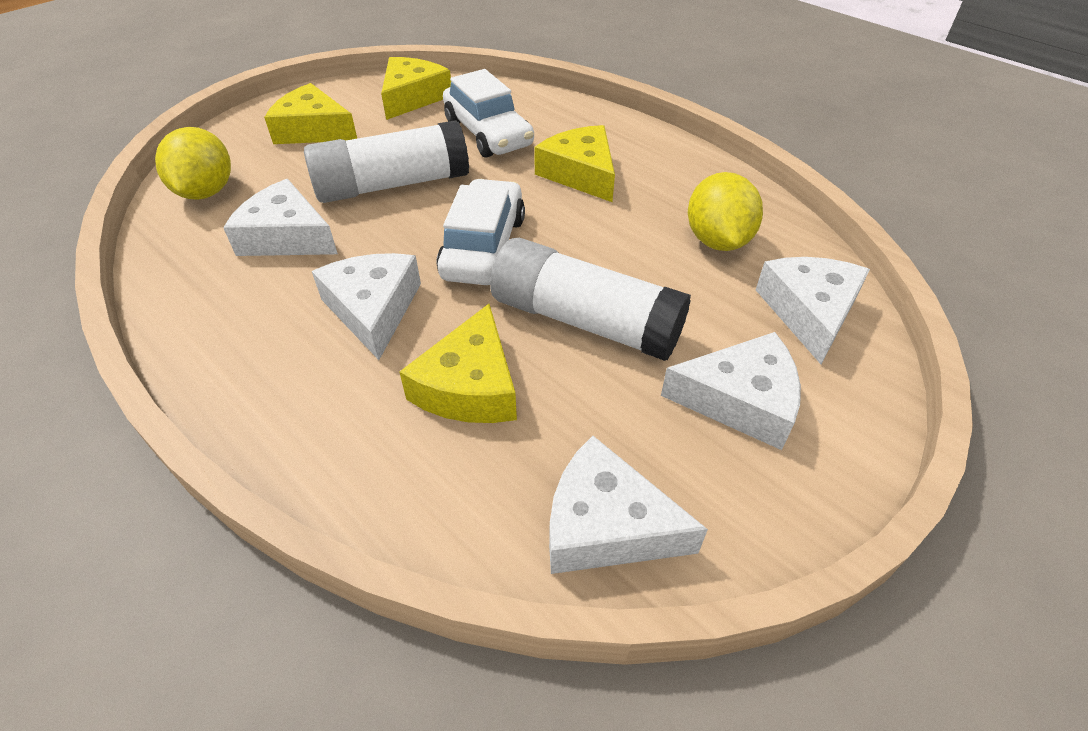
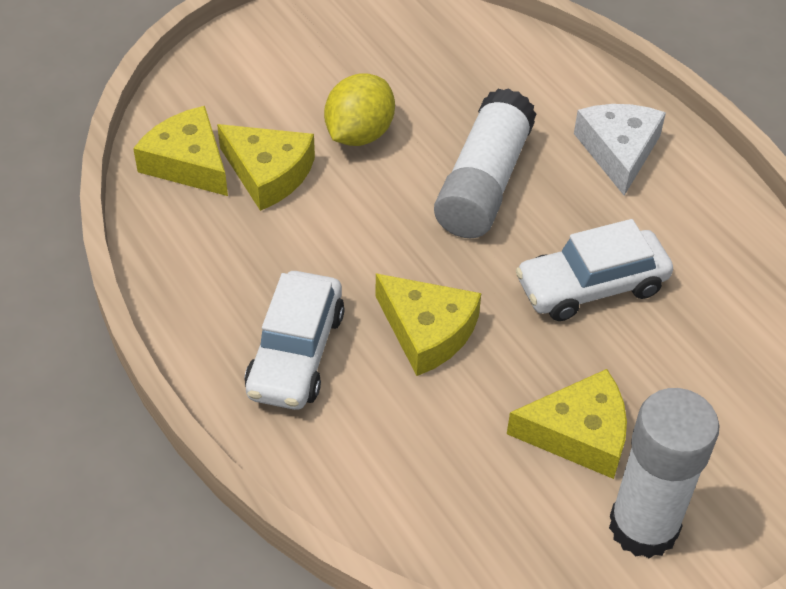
white cheese: 5 -> 1
yellow lemon: 2 -> 1

